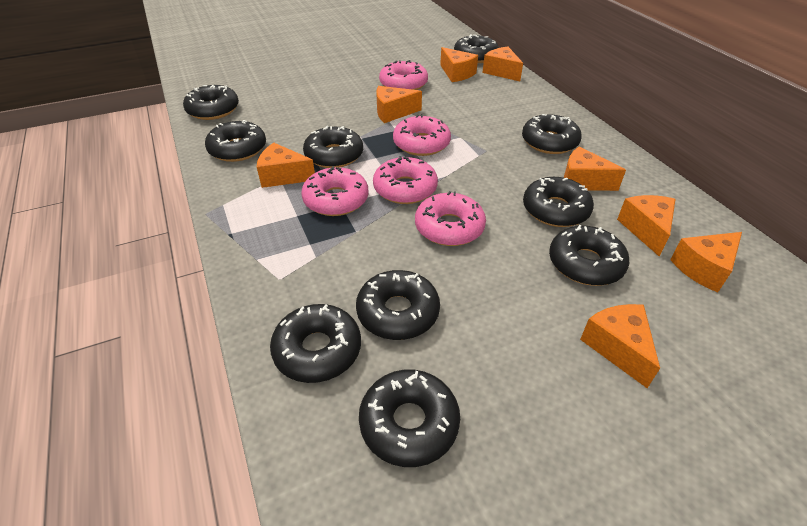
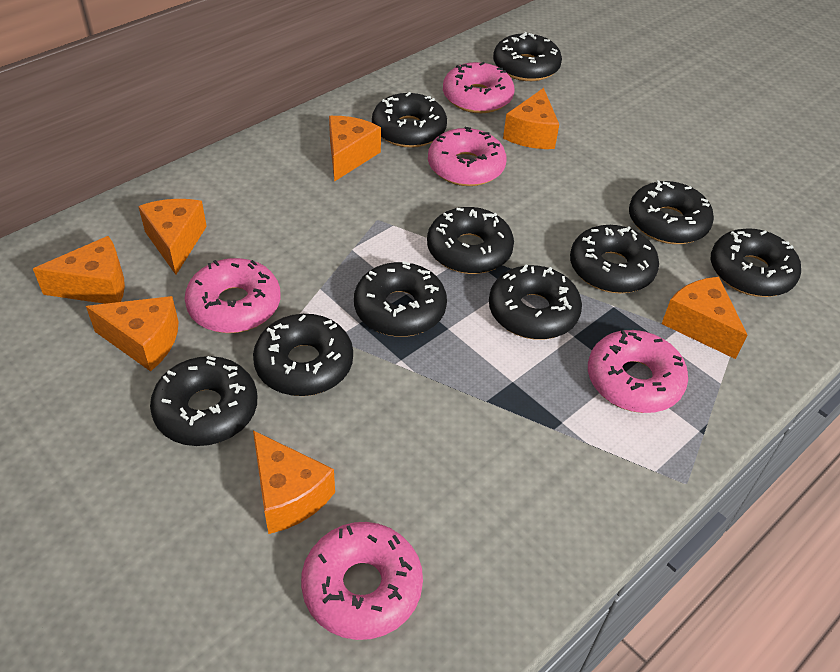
orange cheese: 8 -> 7

